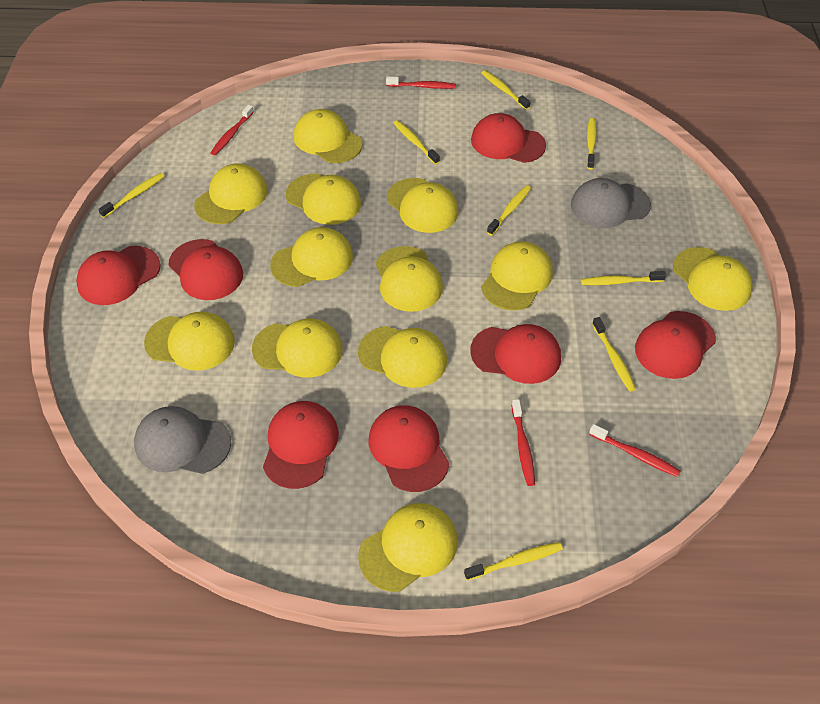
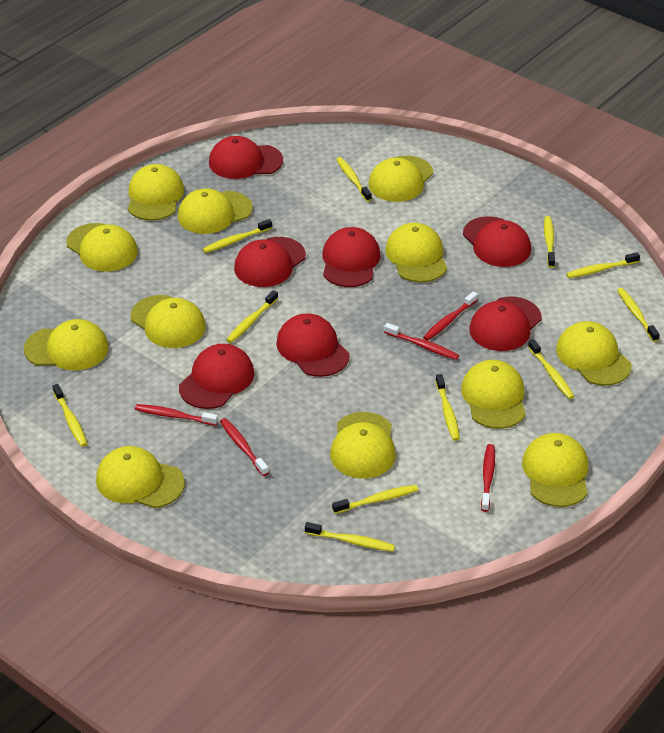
grey cap: 2 -> 0
red toothbrush: 4 -> 5
yellow toothbrush: 8 -> 11

